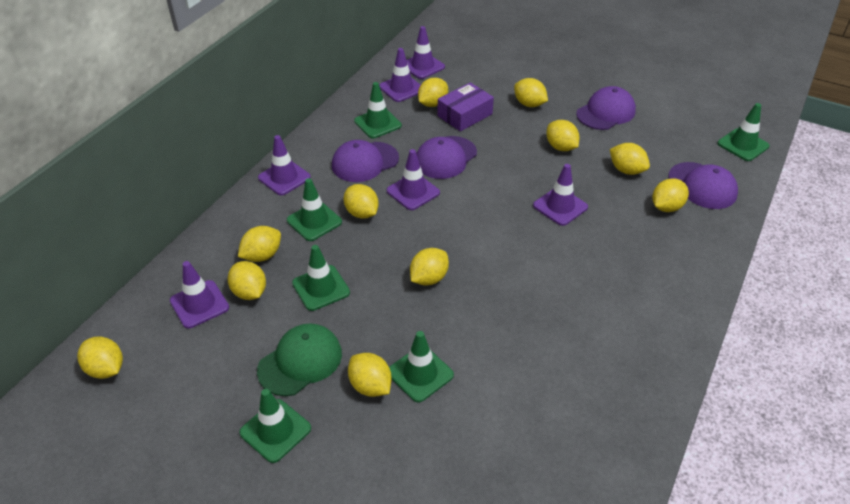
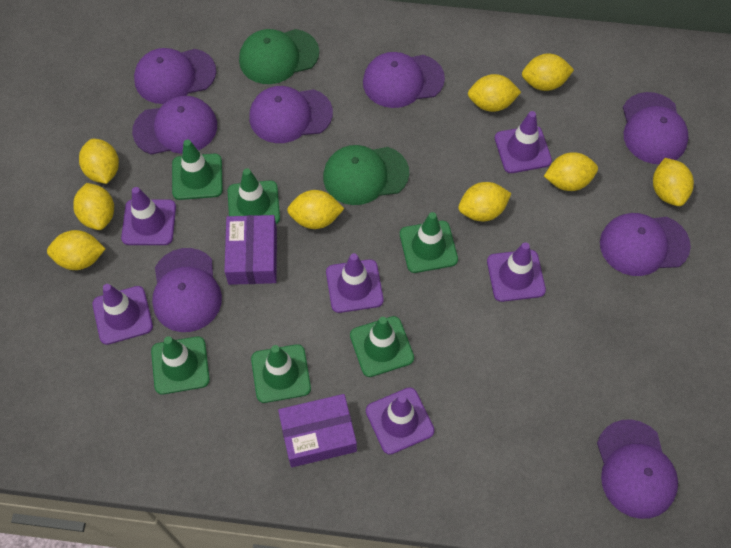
green cap: 1 -> 2
purple box: 1 -> 2
purple cap: 4 -> 8
yellow lemon: 11 -> 9

